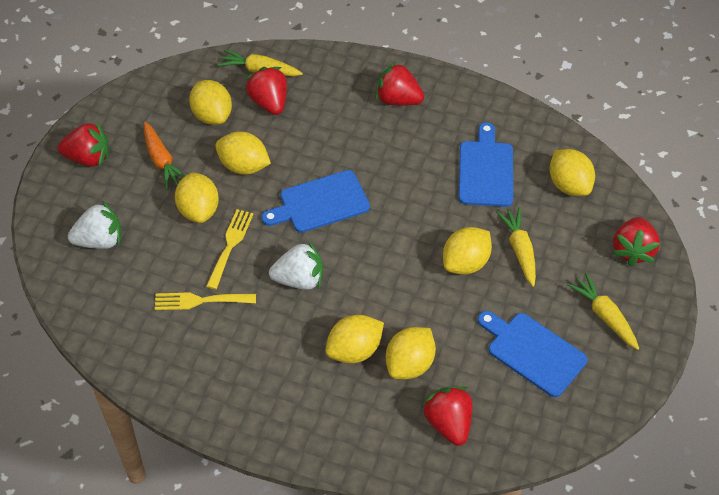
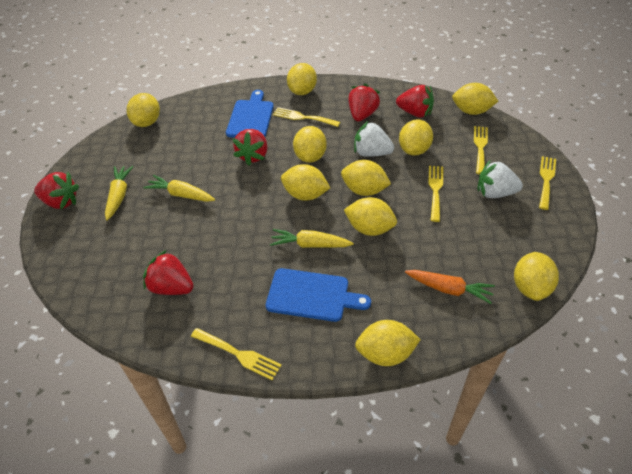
blue cutting board: 3 -> 2
yellow fork: 2 -> 5
yellow lemon: 7 -> 10

